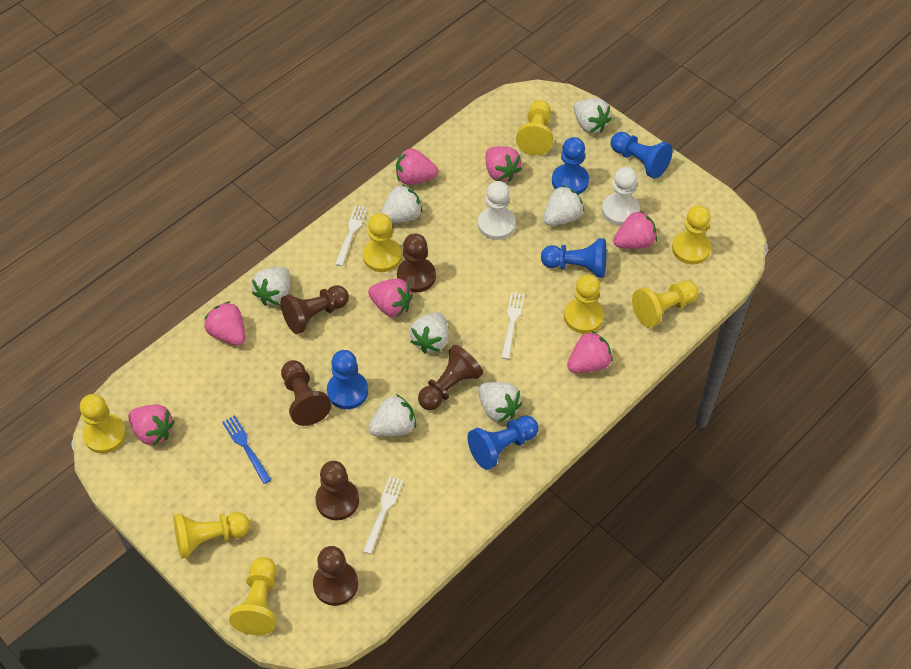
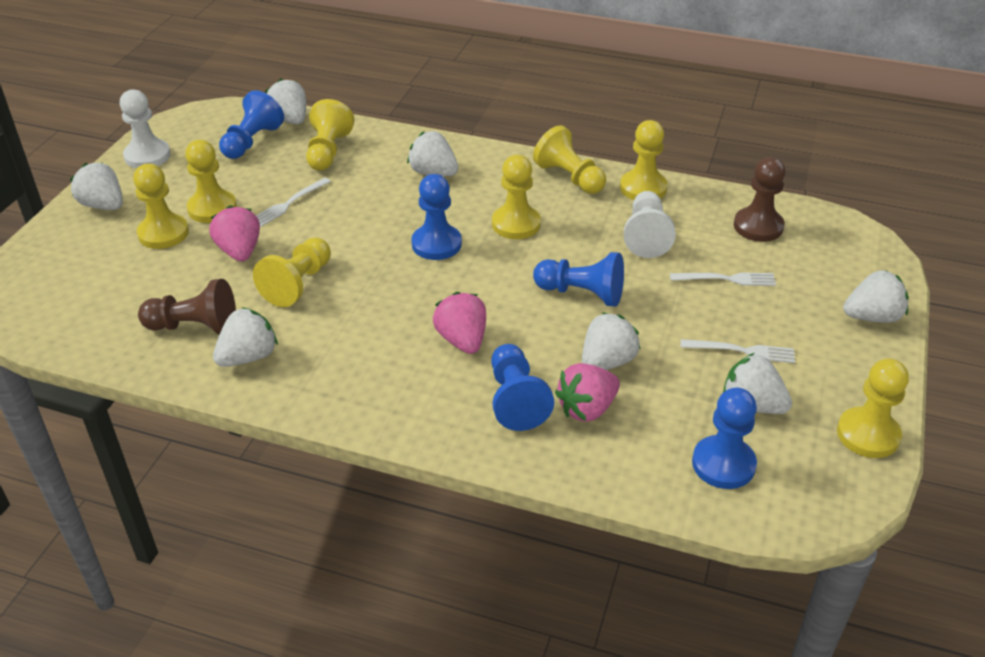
blue fork: 1 -> 0
brown pawn: 6 -> 2
pink strawberry: 7 -> 3

